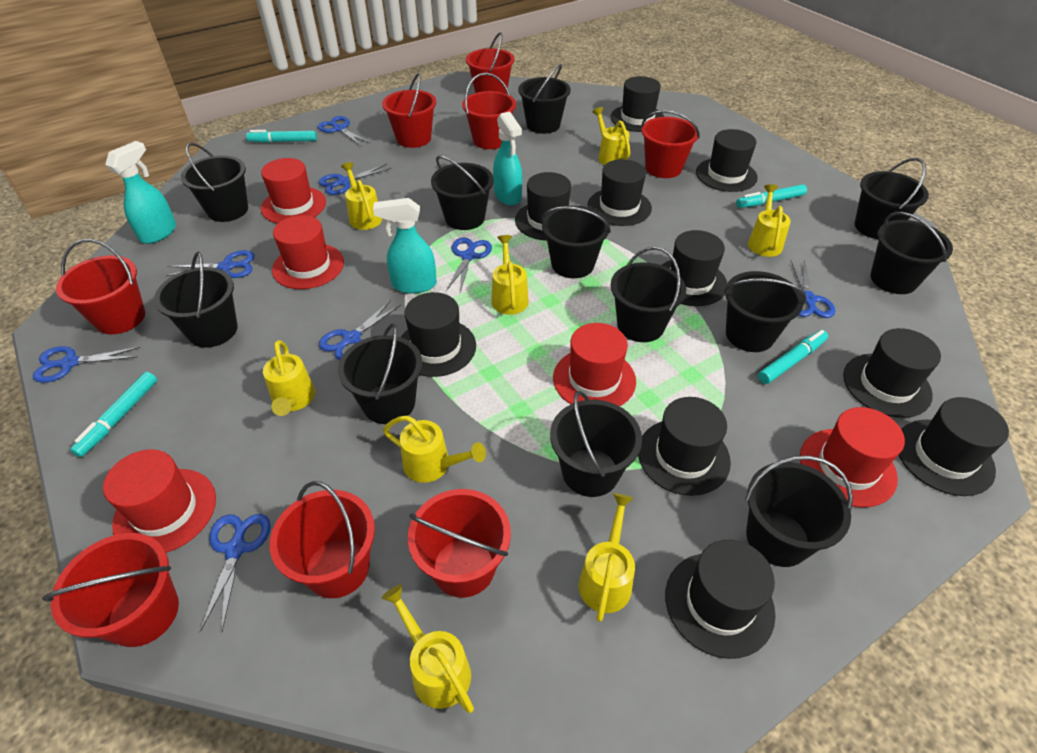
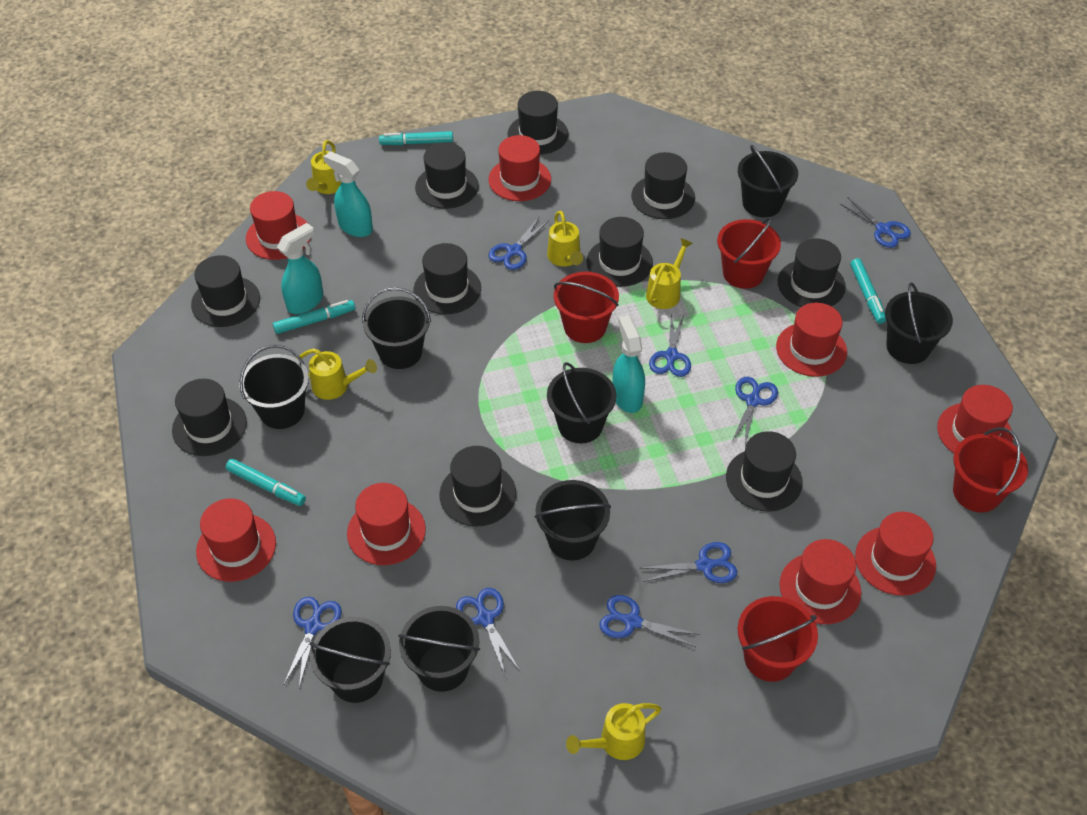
black bucket: 12 -> 8
red bucket: 8 -> 4
red hat: 5 -> 8
yellow watering can: 8 -> 5

